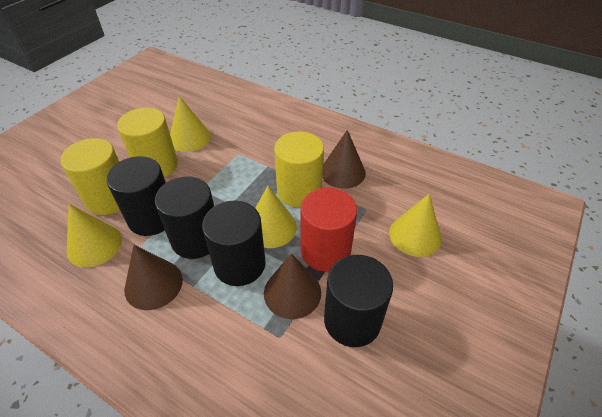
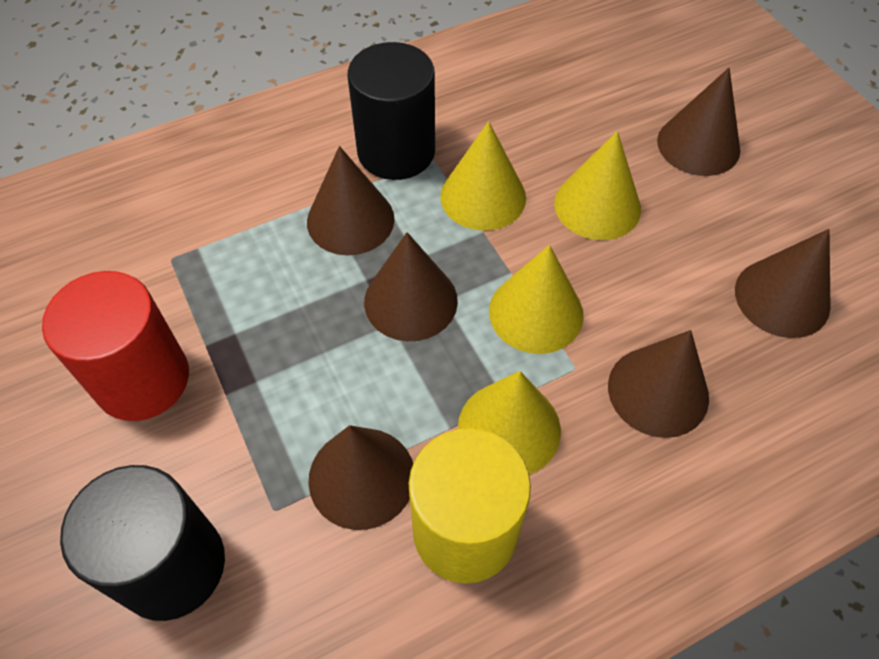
black cylinder: 4 -> 2
brown cone: 3 -> 6
yellow cylinder: 3 -> 1

